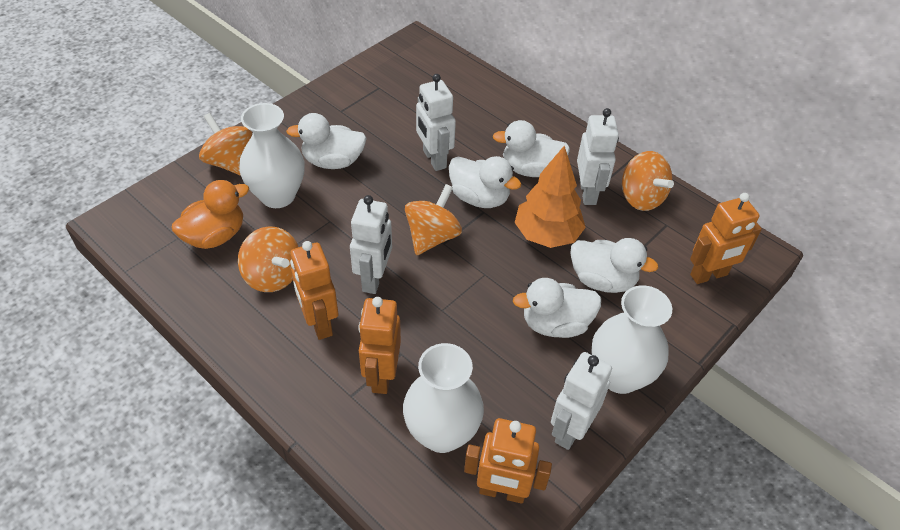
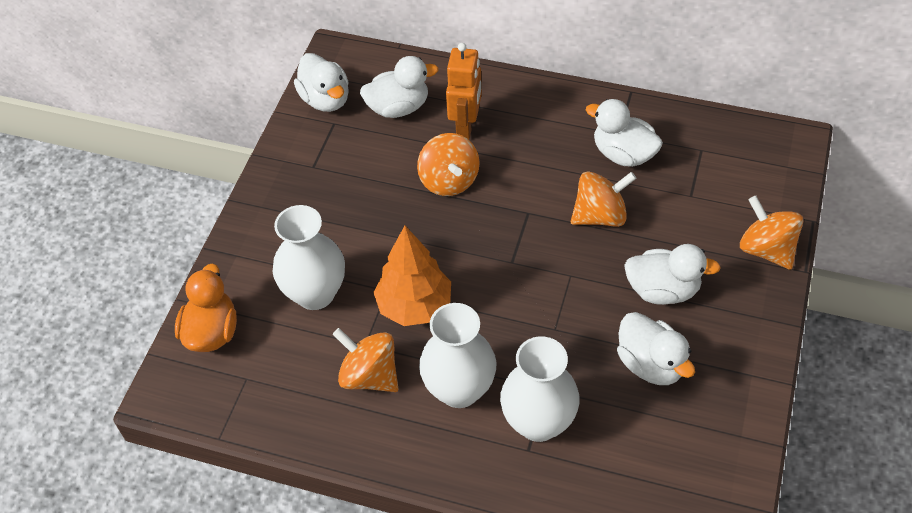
orange robot: 4 -> 1
white robot: 4 -> 0

